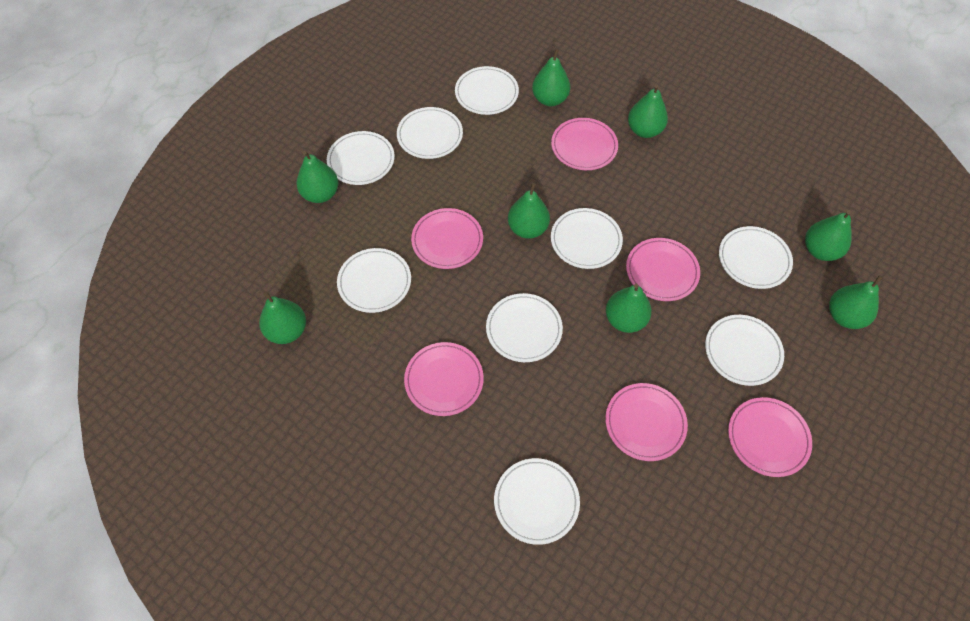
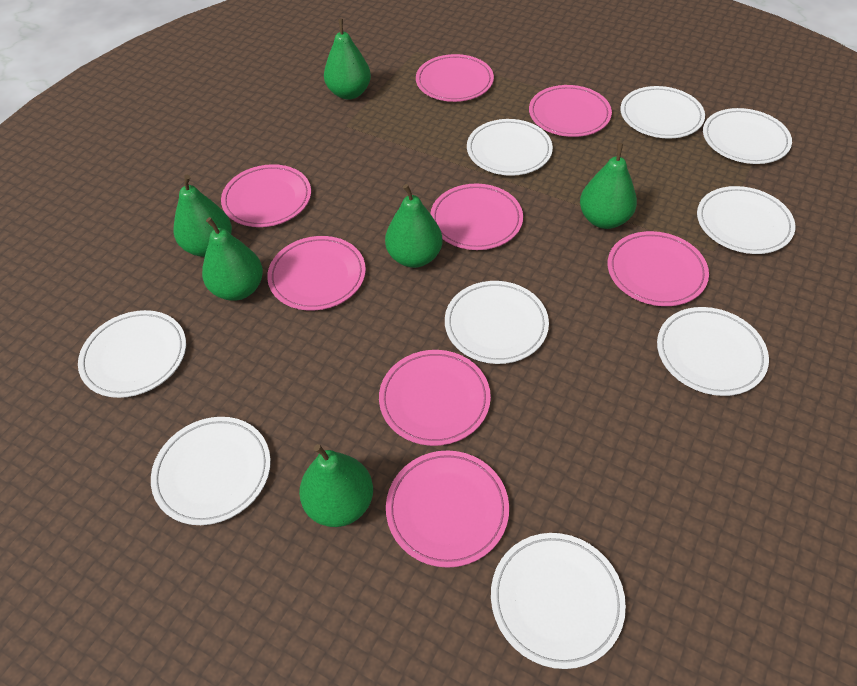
green pear: 8 -> 6
pink plate: 6 -> 8

